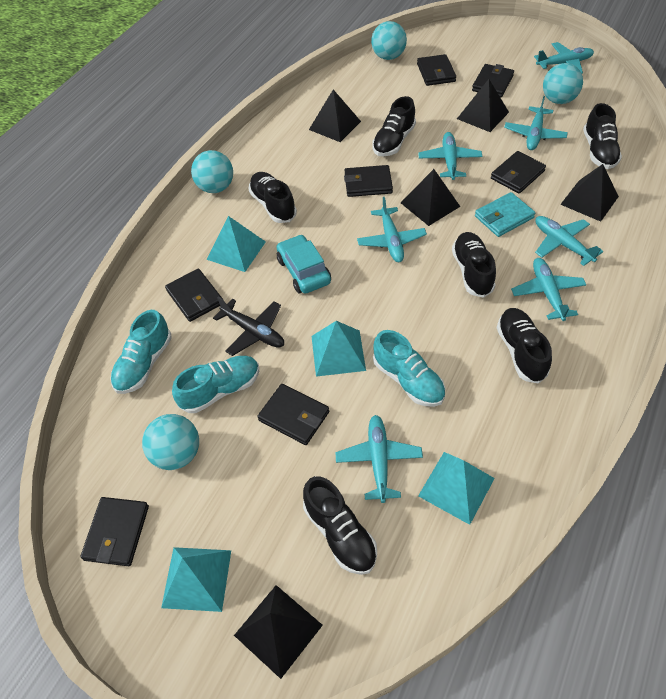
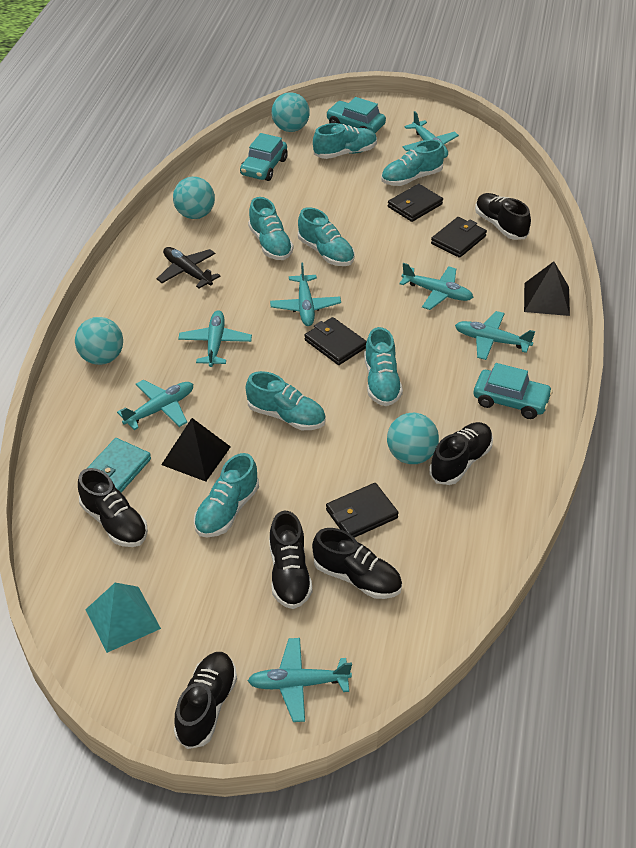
black pyramid: 5 -> 2
black wallet: 7 -> 4
turquoise car: 1 -> 3
turquoise pyramid: 4 -> 1
turquoise shoe: 3 -> 7

